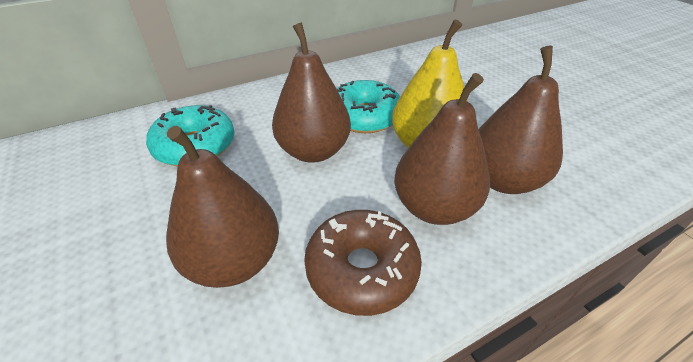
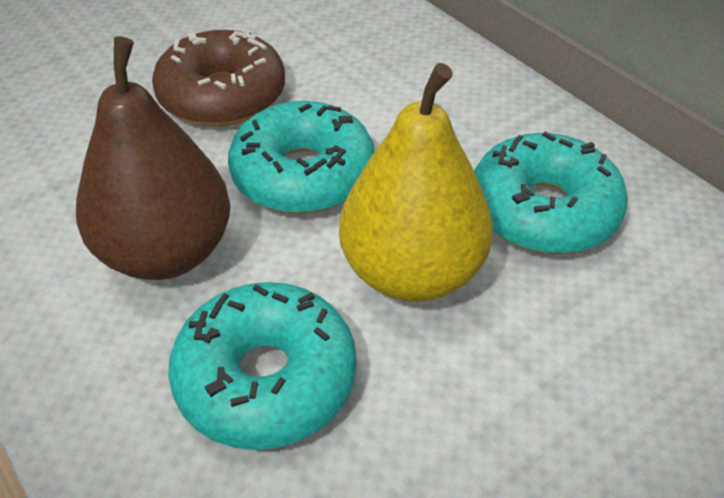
brown pear: 4 -> 1
turquoise donut: 2 -> 3

